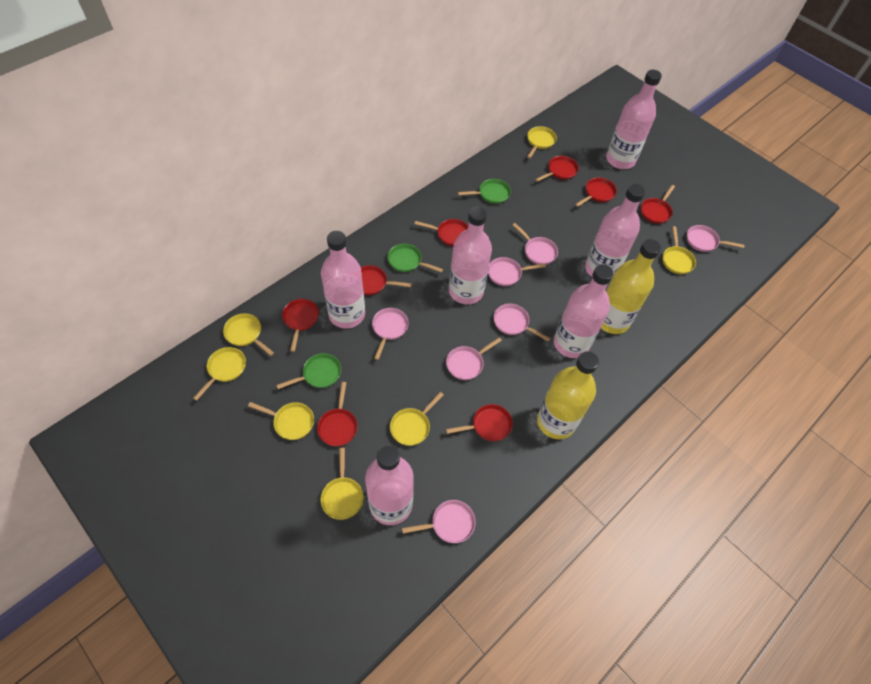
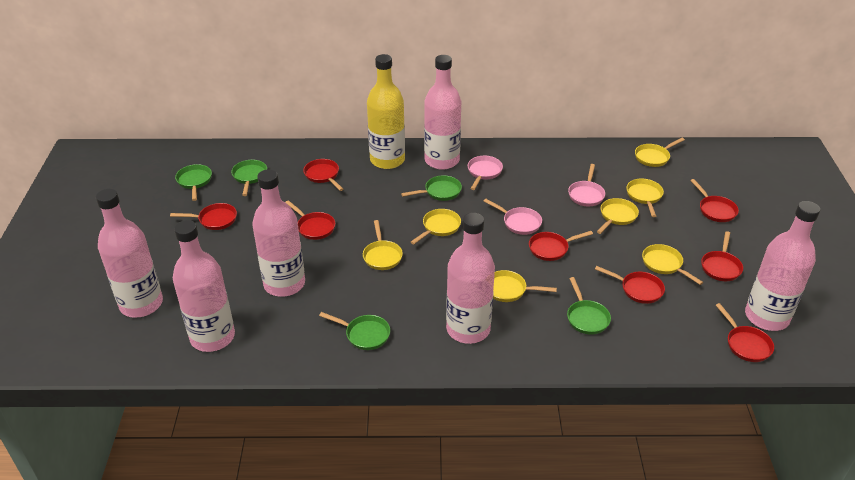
green pan: 3 -> 5
pink pan: 7 -> 3
yellow bottle: 2 -> 1

